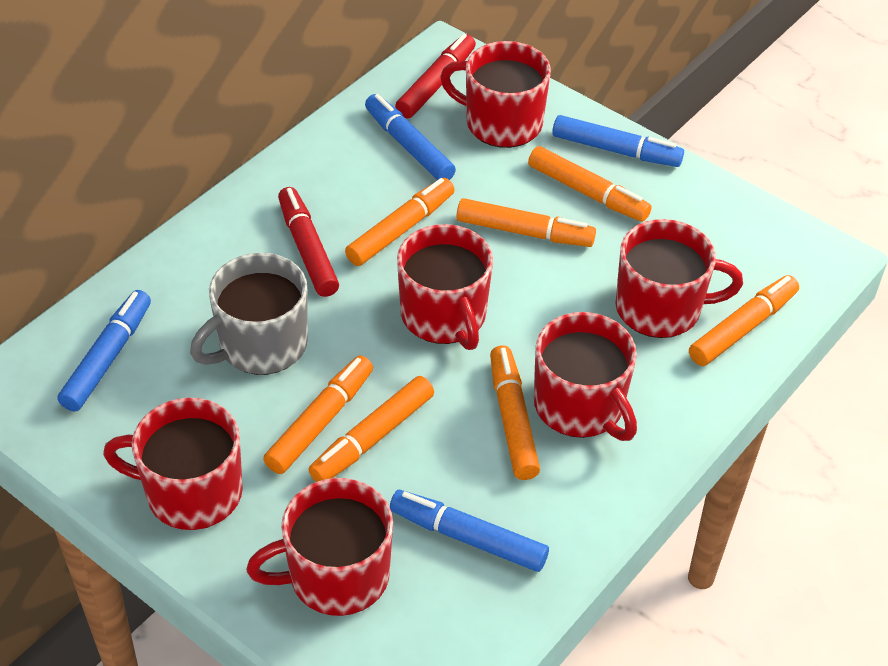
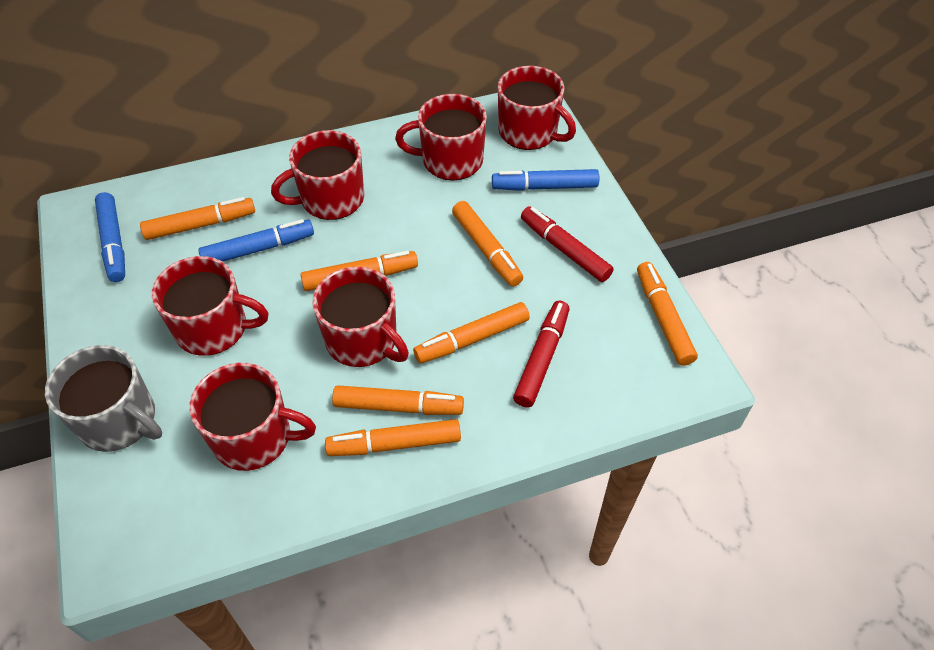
blue marker: 4 -> 3

